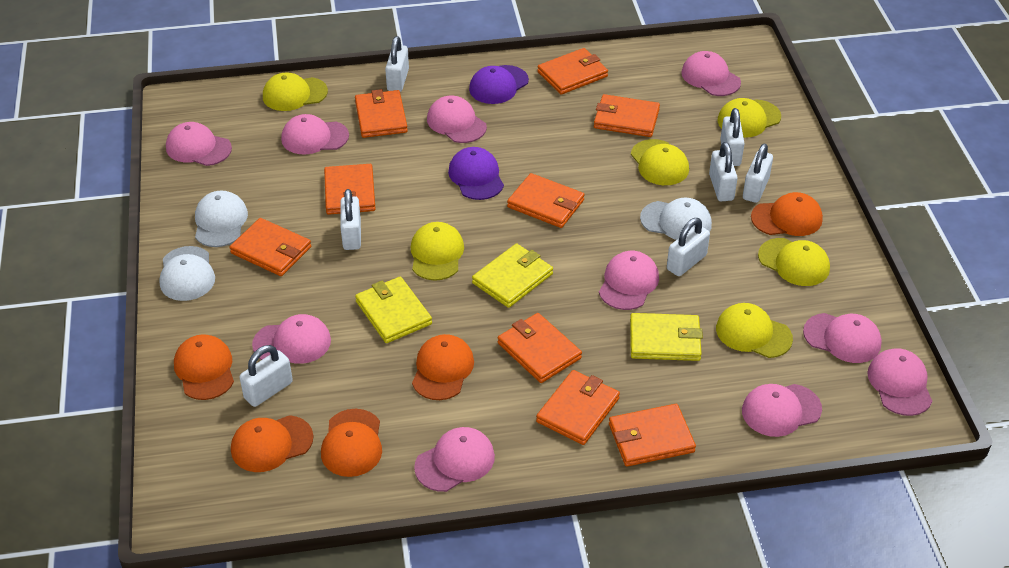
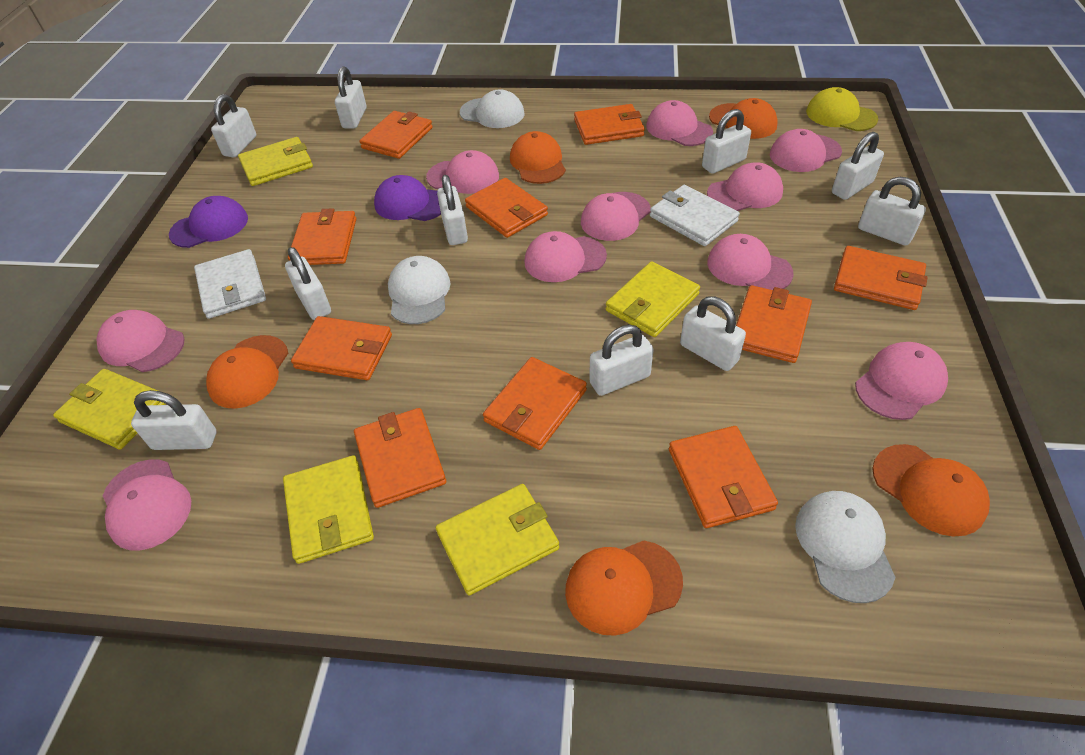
orange wallet: 9 -> 10
white padlock: 7 -> 10
white wallet: 0 -> 2
yellow cap: 6 -> 1
yellow wallet: 3 -> 5

